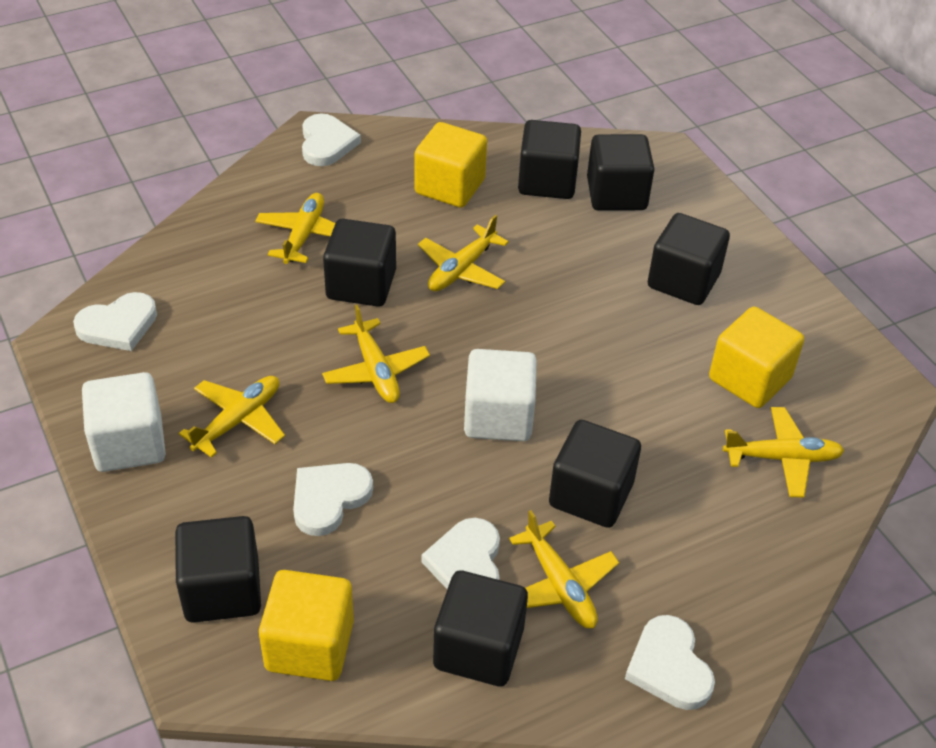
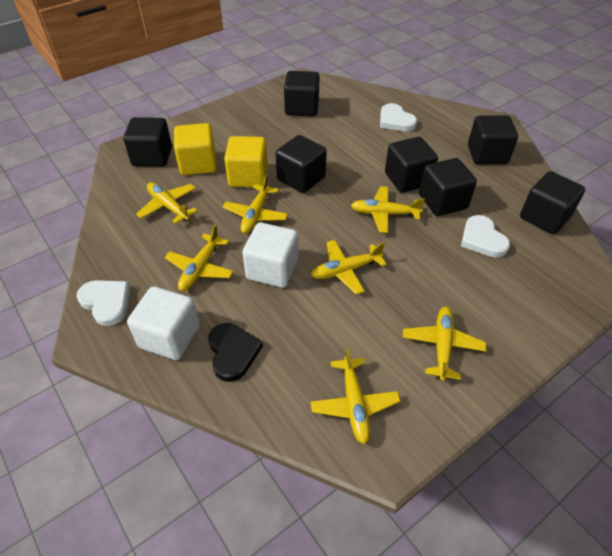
black heart: 0 -> 1
white heart: 5 -> 3
yellow cube: 3 -> 2
yellow plane: 6 -> 7

